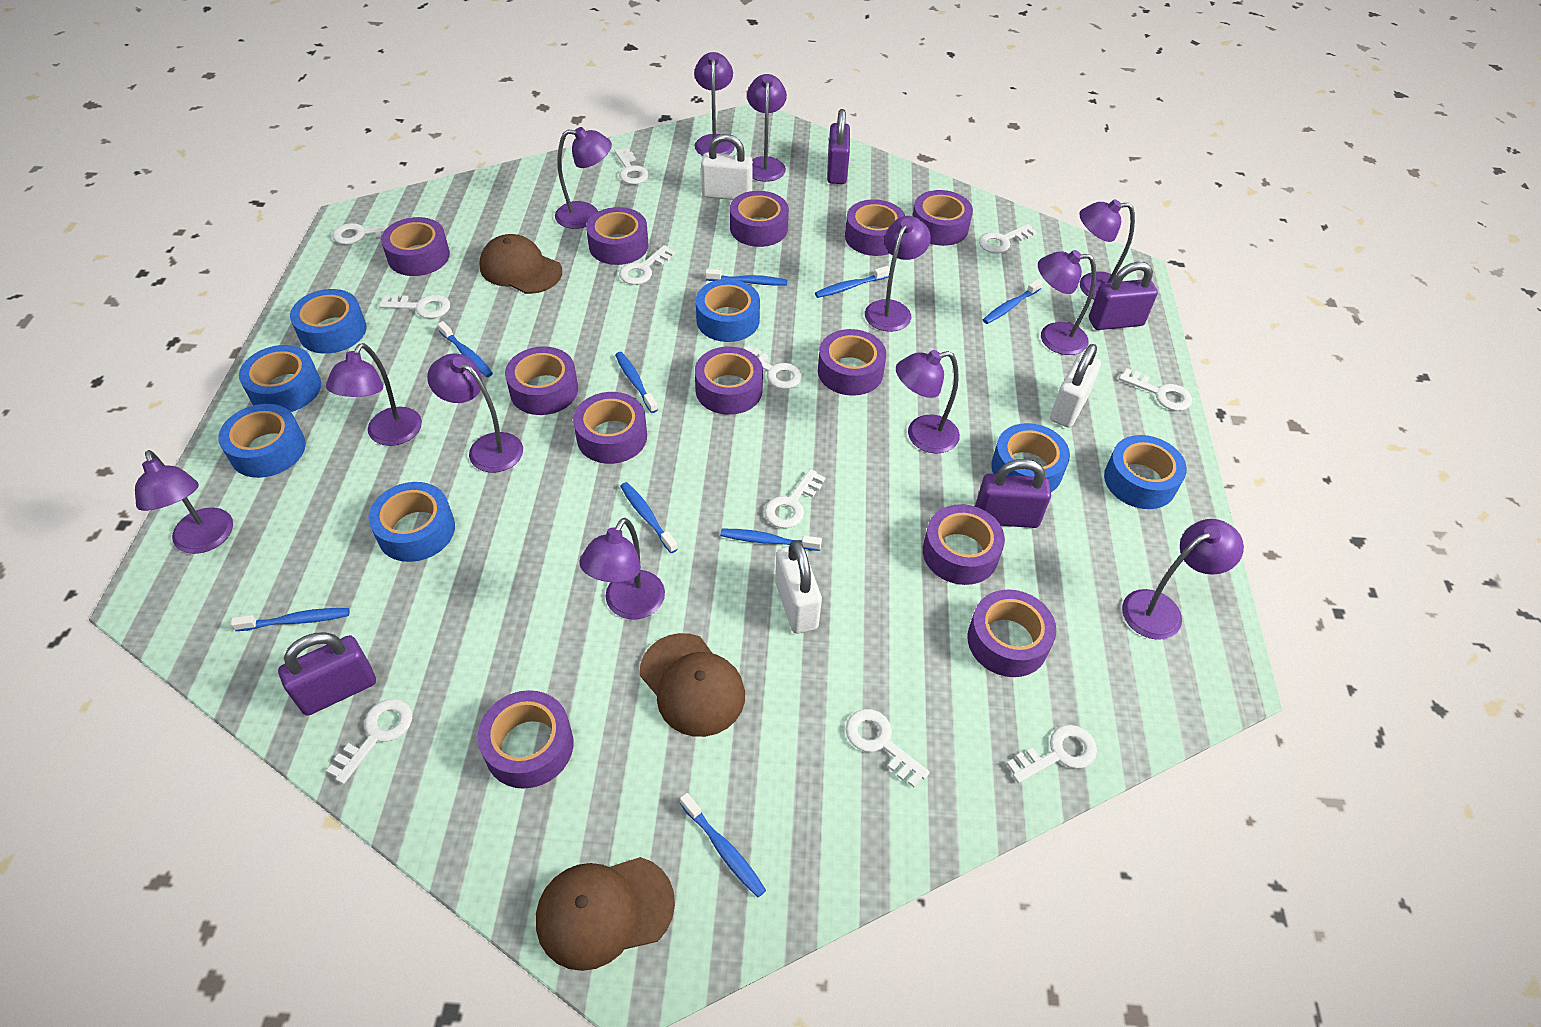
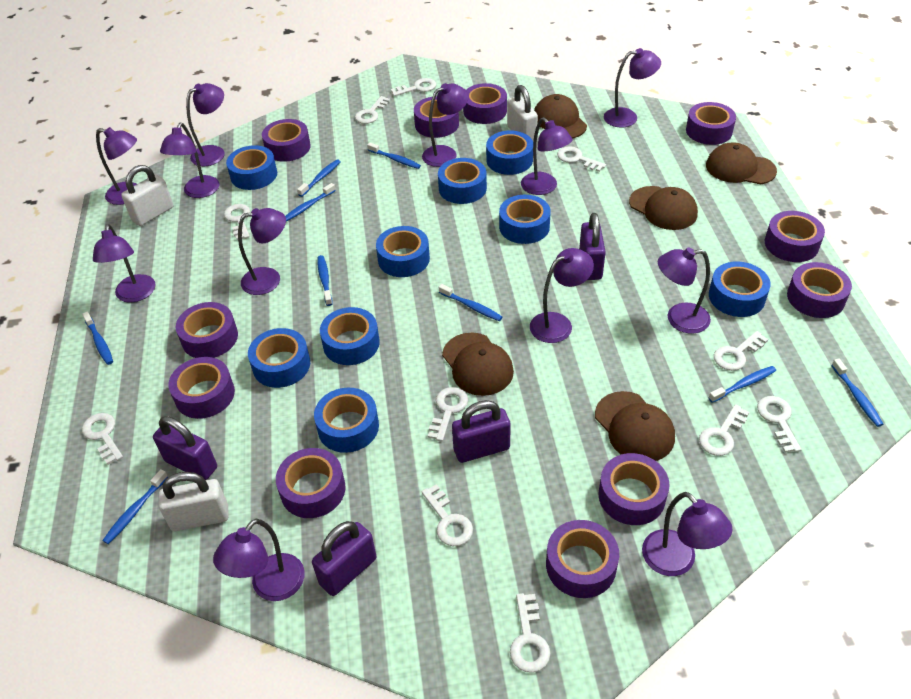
blue tape: 7 -> 9
brown cap: 3 -> 5
purple tape: 12 -> 11

